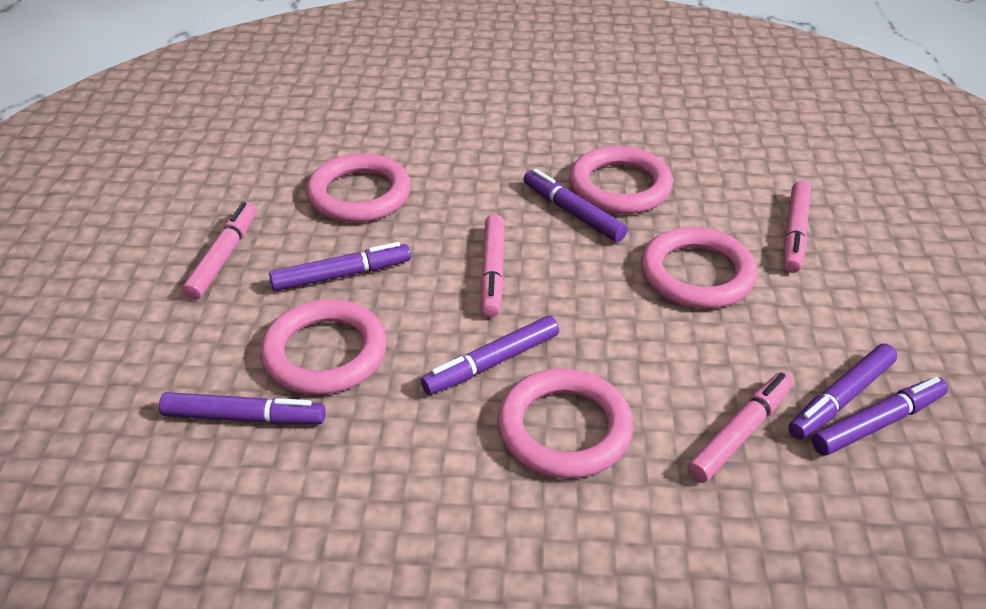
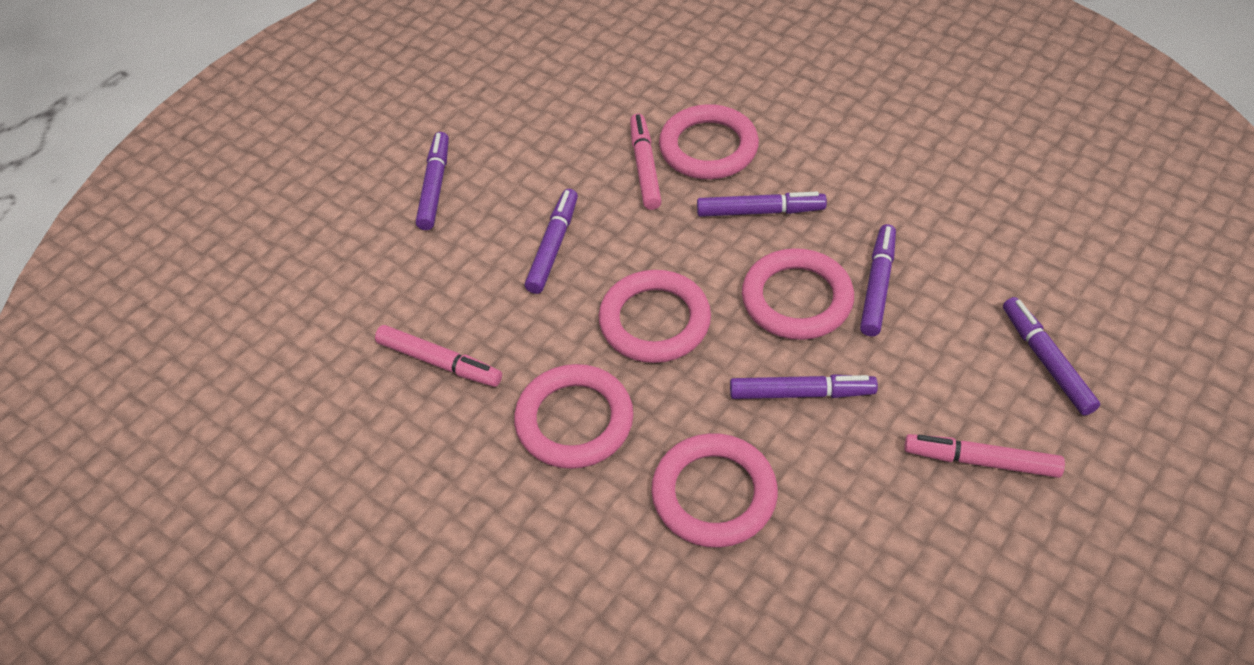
pink marker: 4 -> 3

